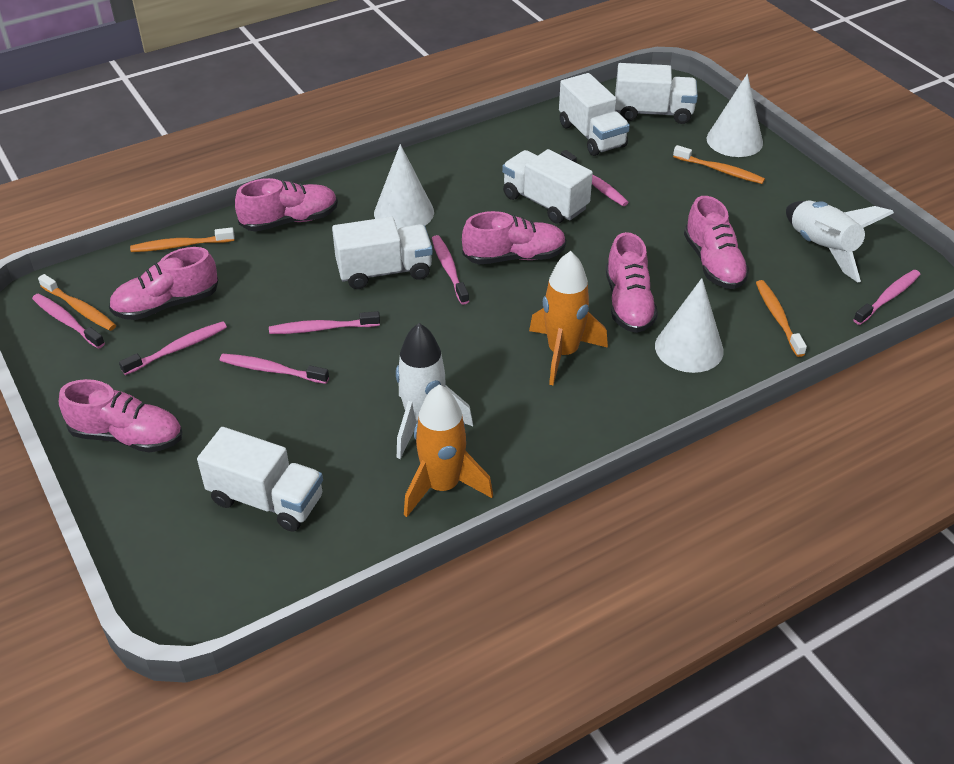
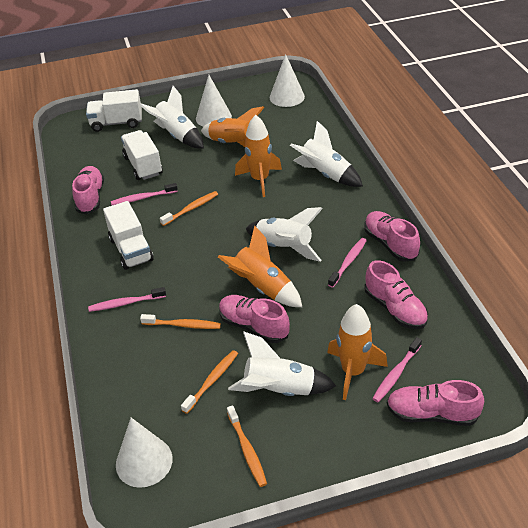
orange rocket: 2 -> 4
pink shoe: 6 -> 5
pink toothbrush: 7 -> 4
white rocket: 2 -> 4
white truck: 5 -> 3

